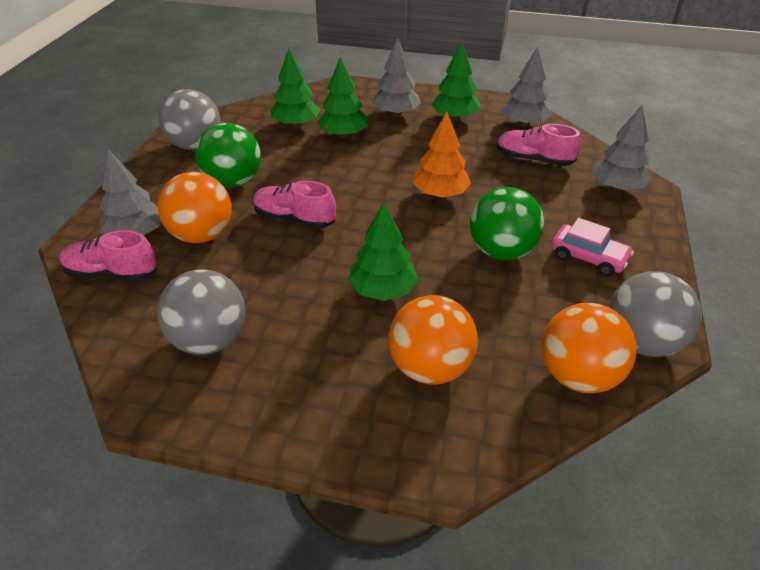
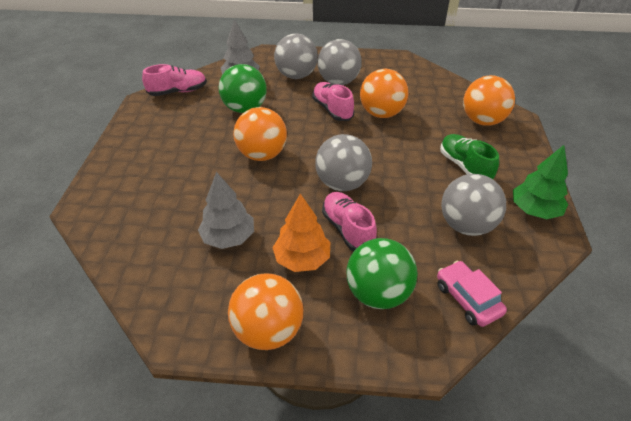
green shoe: 0 -> 1
green tree: 4 -> 1
grey ball: 3 -> 4
grey tree: 4 -> 2
orange ball: 3 -> 4

